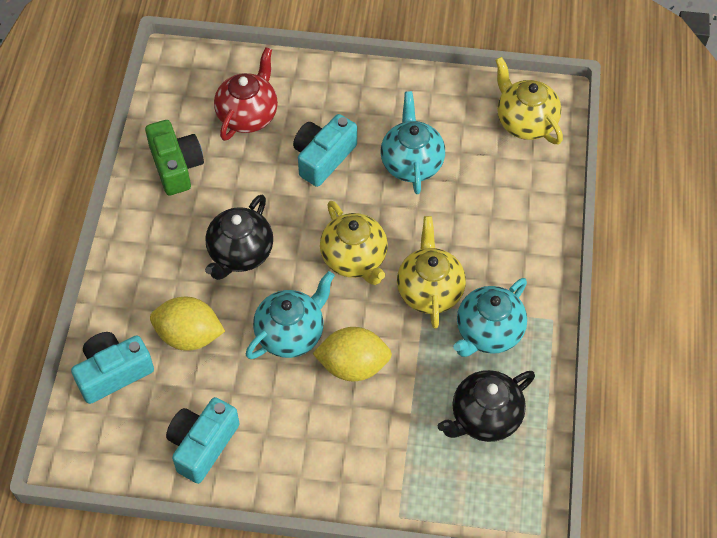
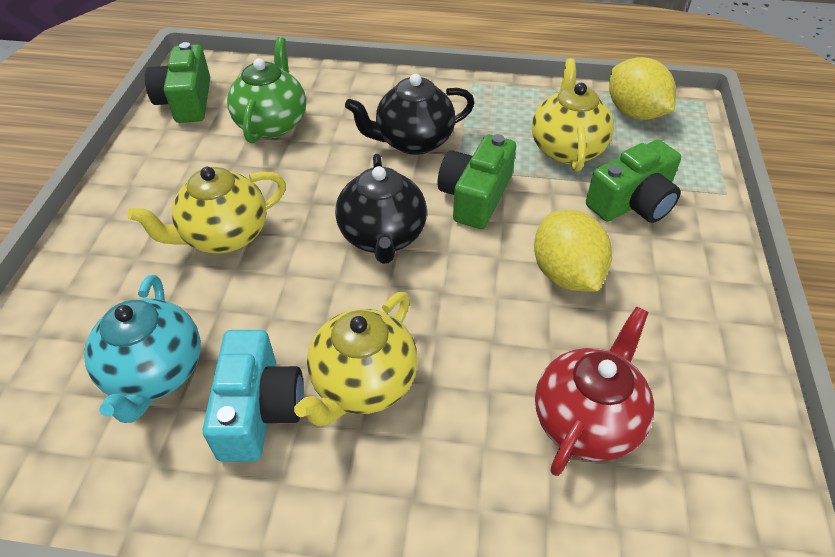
green camera: 1 -> 3
green teapot: 0 -> 1
turquoise camera: 3 -> 1
turquoise teapot: 3 -> 1

